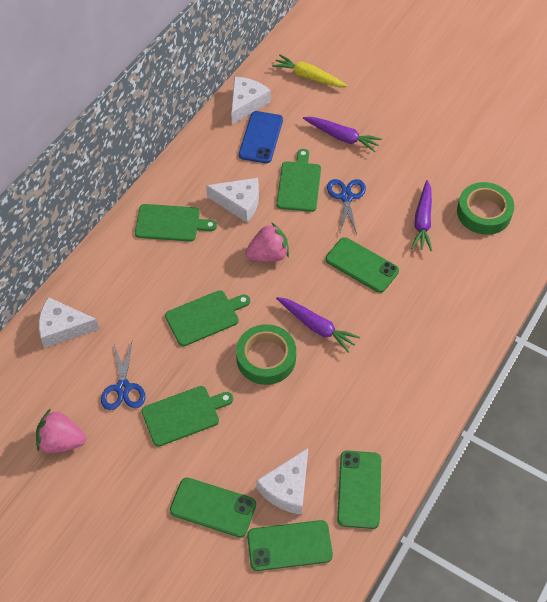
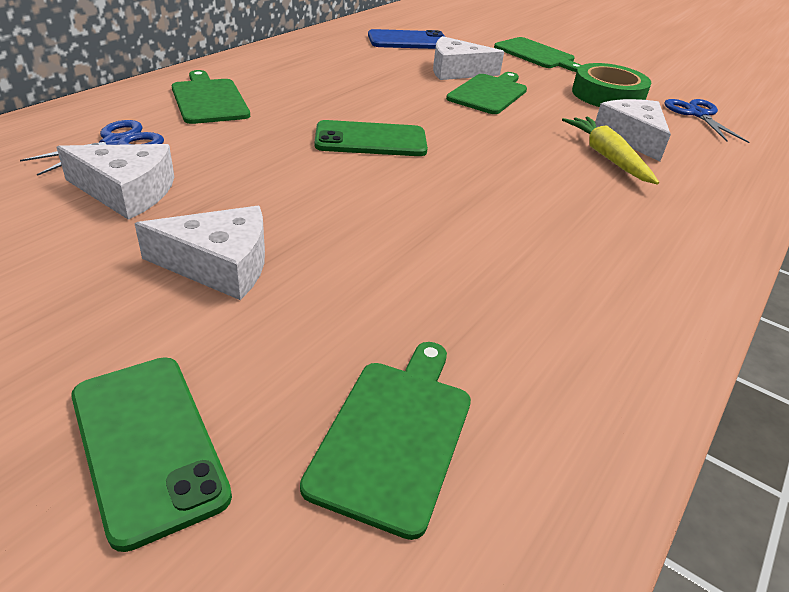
green phone: 4 -> 2
green tape: 2 -> 1
pink strawberry: 2 -> 0
purple carrot: 3 -> 0

